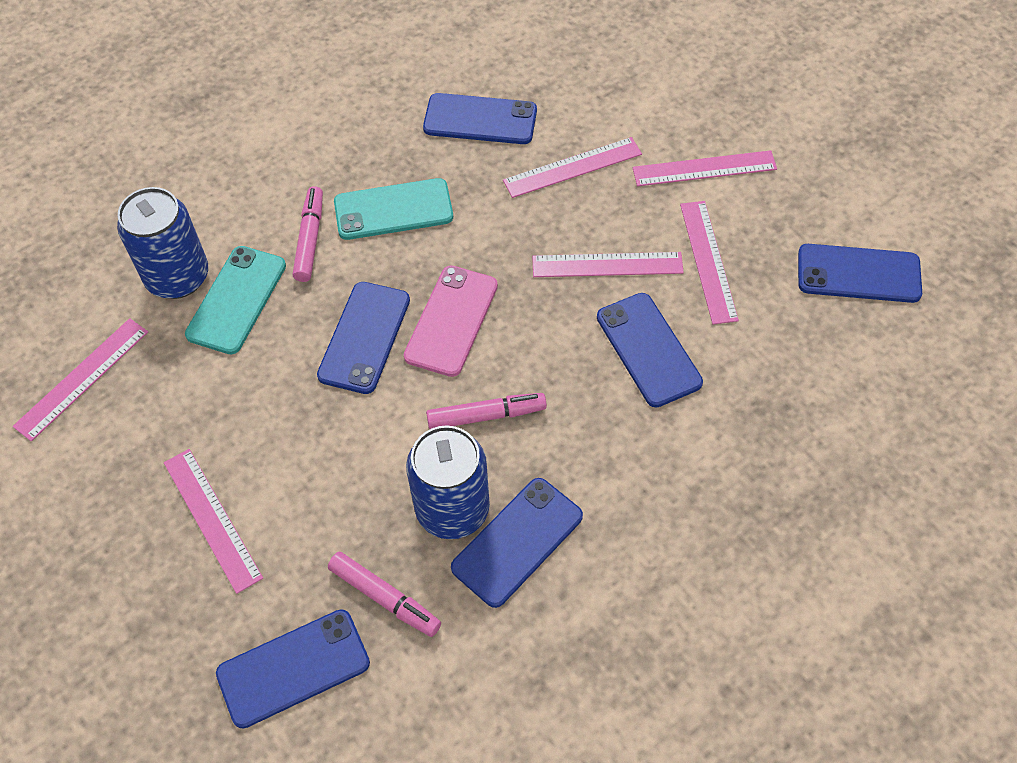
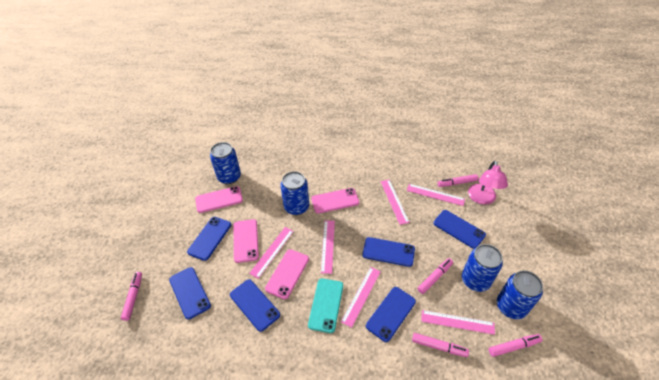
blue can: 2 -> 4
pink lamp: 0 -> 1
pink marker: 3 -> 5
pink phone: 1 -> 4
turquoise phone: 2 -> 1

